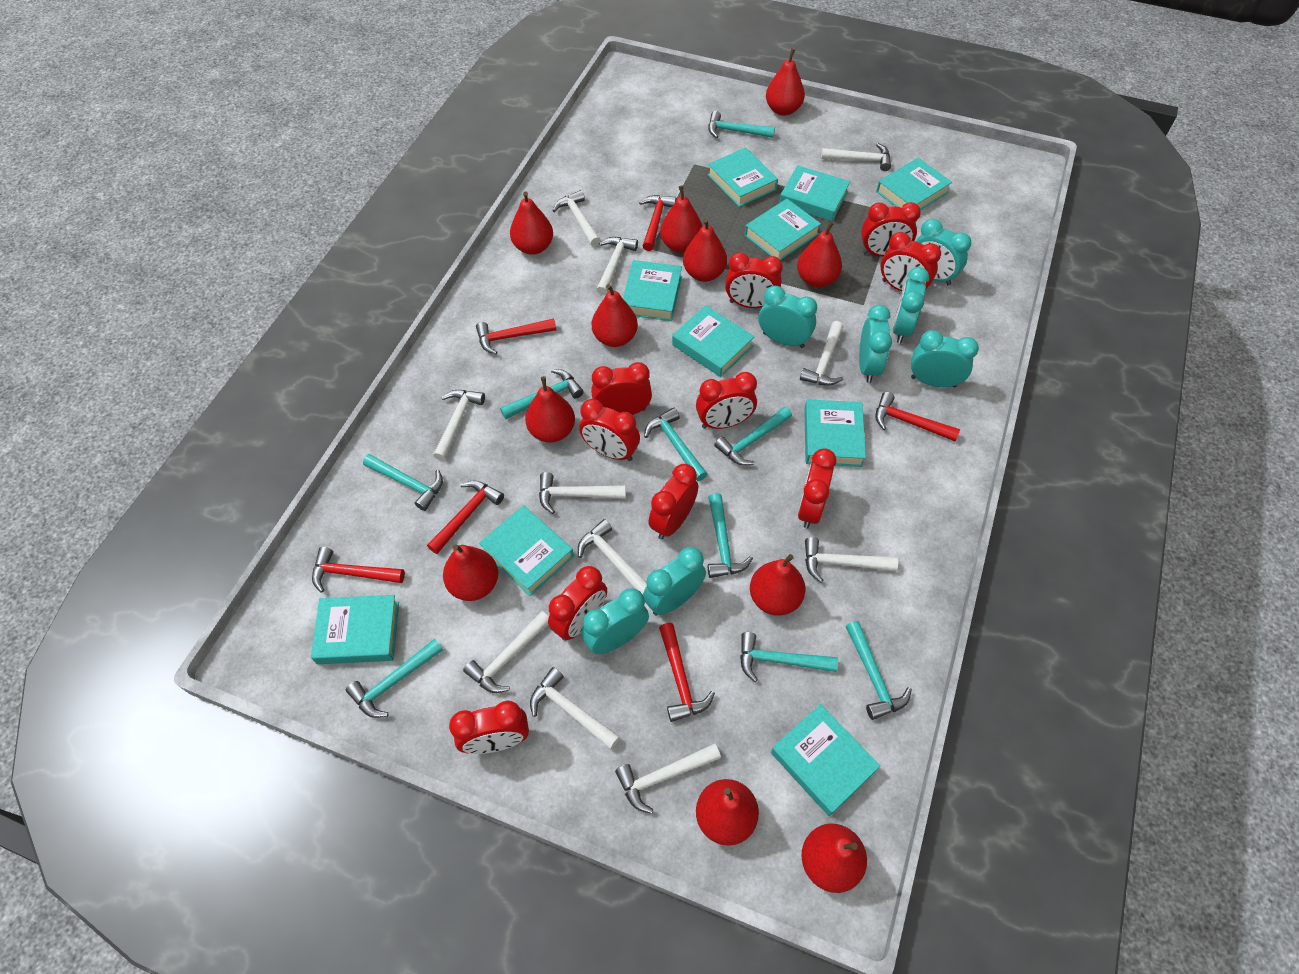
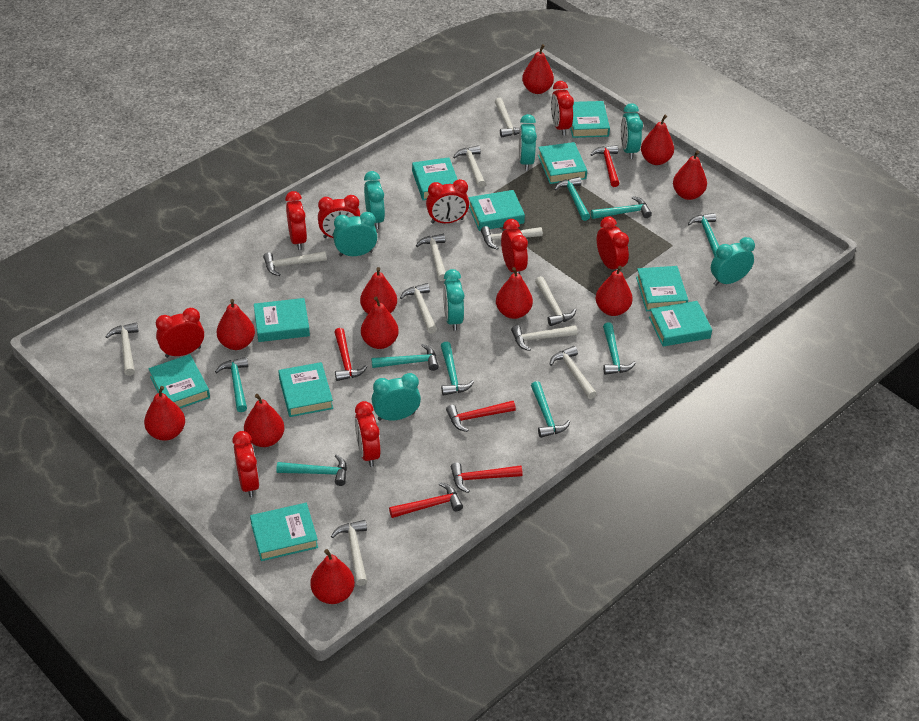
red clock: 10 -> 9
red hammer: 6 -> 5

